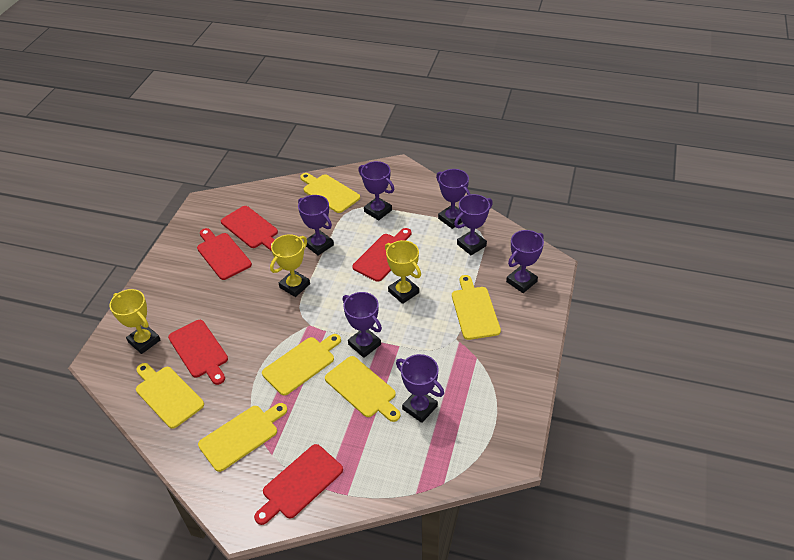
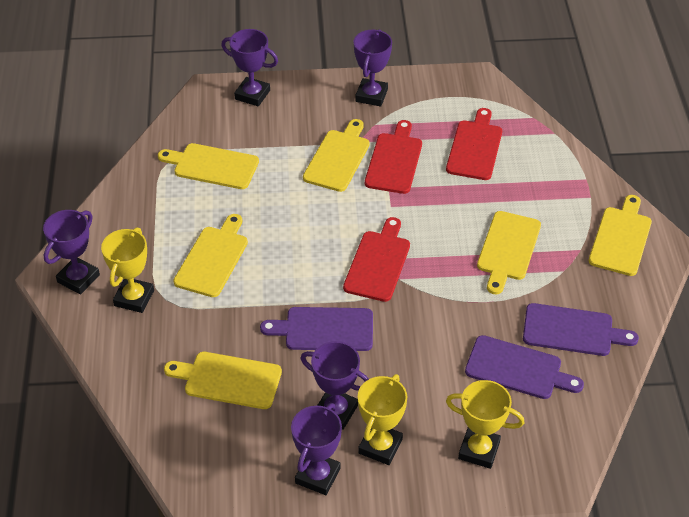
purple cutting board: 0 -> 3
purple trophy: 7 -> 5
red cutting board: 5 -> 3

